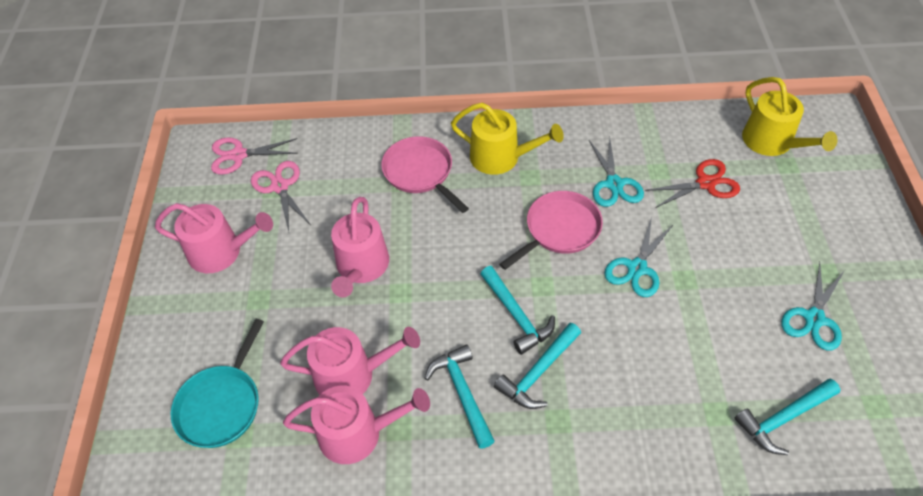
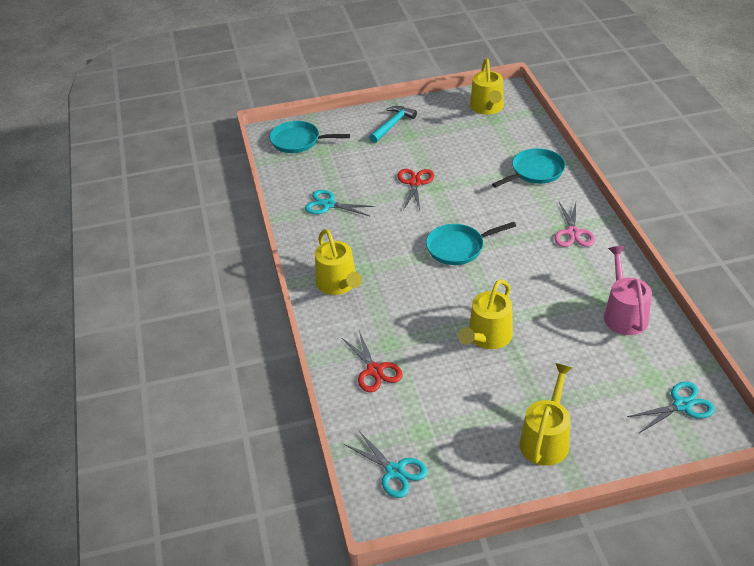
pink pan: 2 -> 0
pink scissors: 2 -> 1
pink watering can: 4 -> 1
red scissors: 1 -> 2
turquoise hammer: 4 -> 1
turquoise pan: 1 -> 3
yellow watering can: 2 -> 4

